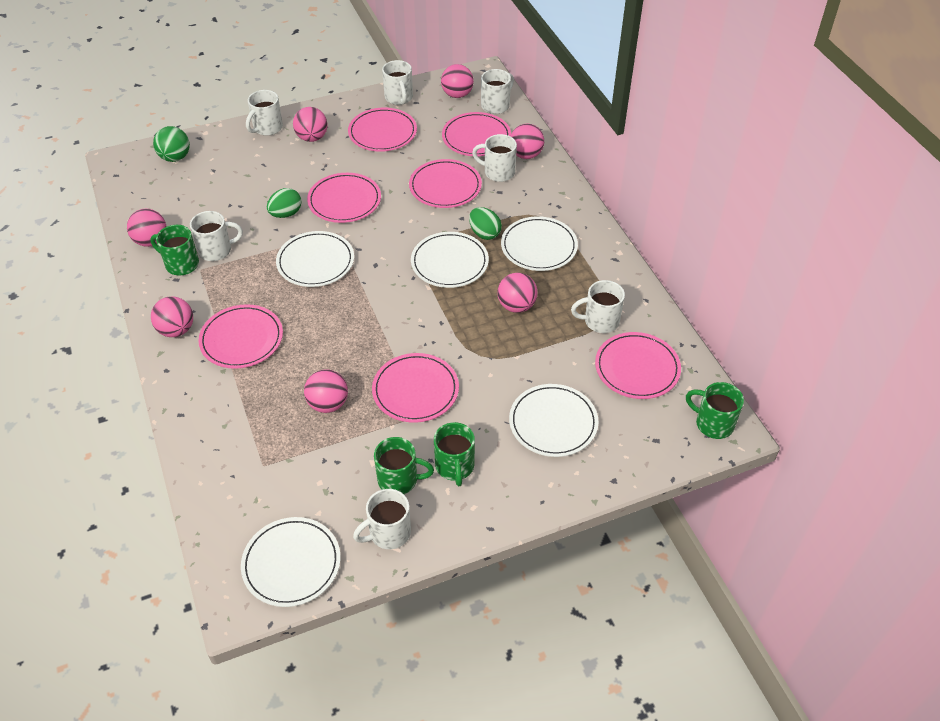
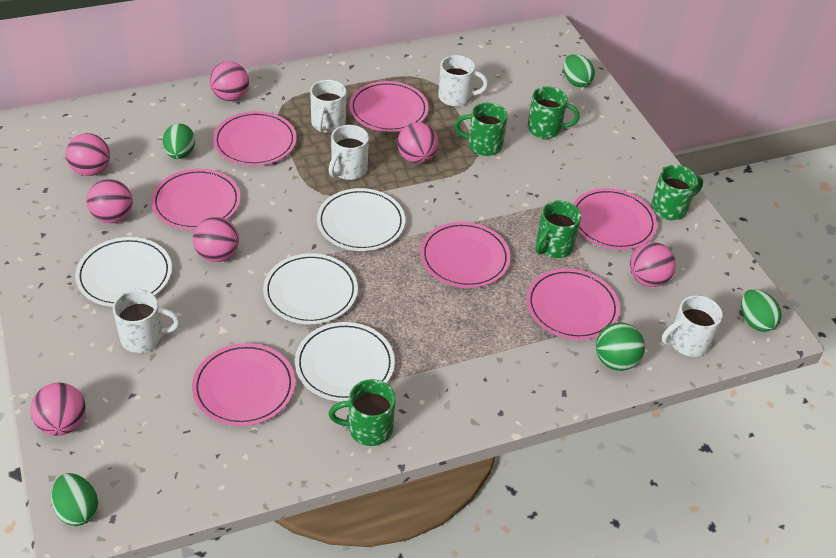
green egg: 2 -> 4
green mug: 4 -> 5
white mug: 7 -> 5
white plate: 5 -> 4

